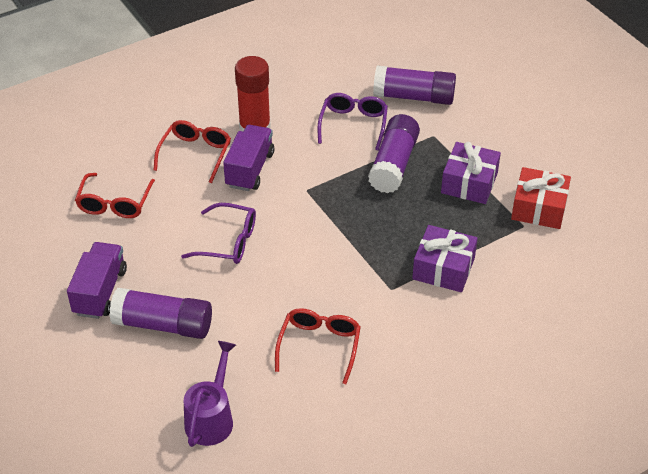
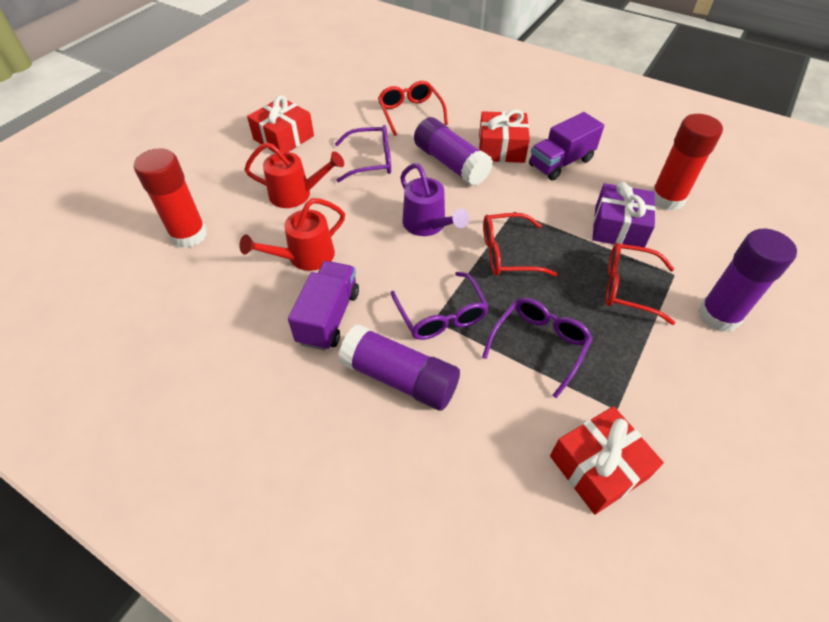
purple gift: 2 -> 1
purple glasses: 2 -> 3
red gift: 1 -> 3
red glue stick: 1 -> 2
red watering can: 0 -> 2

